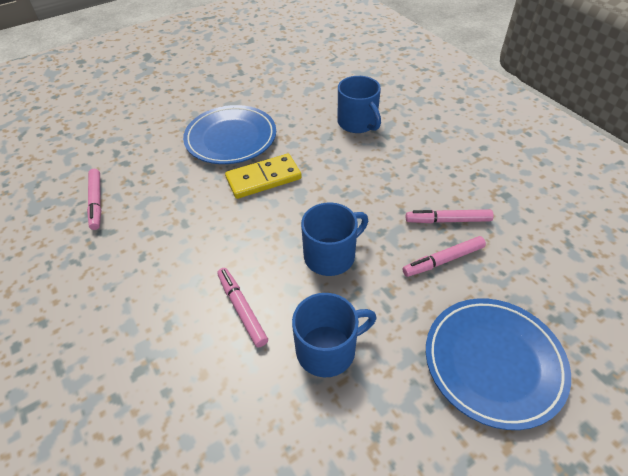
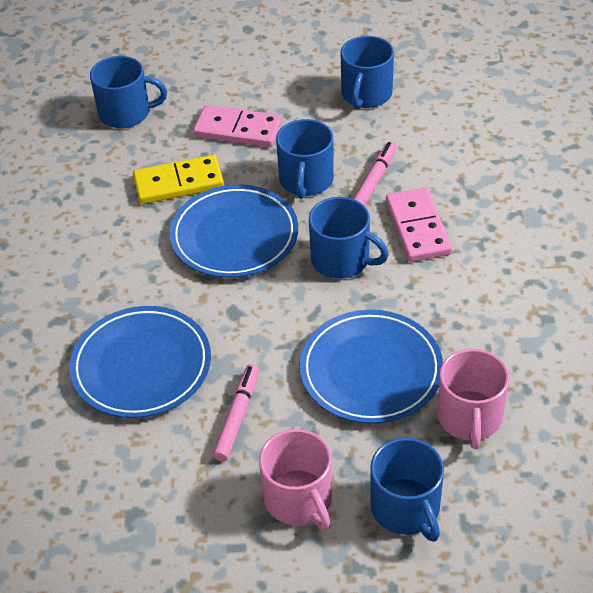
blue mug: 3 -> 5
blue plate: 2 -> 3
pink domino: 0 -> 2
pink marker: 4 -> 2
pink mug: 0 -> 2

